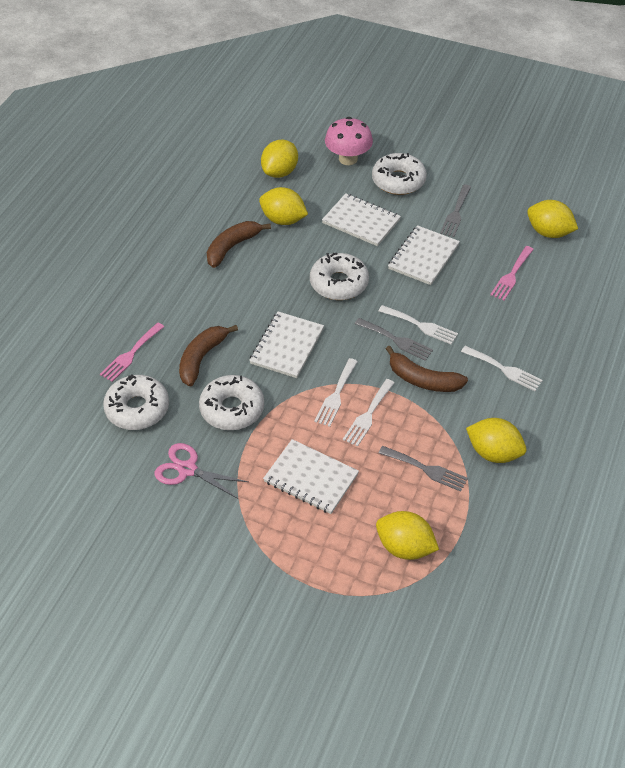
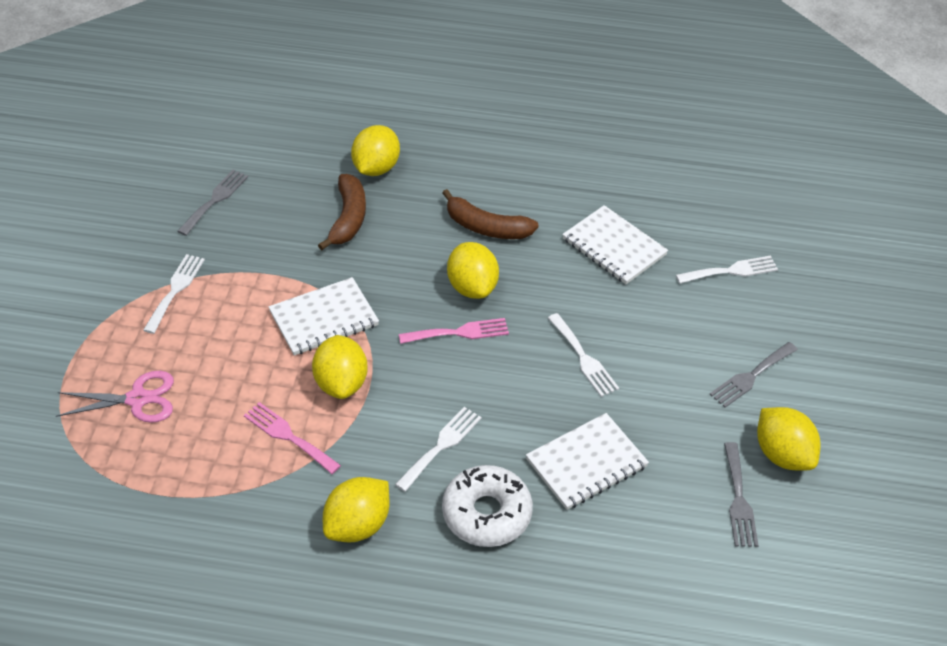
brown banana: 3 -> 2
pink mushroom: 1 -> 0
white donut: 4 -> 1
white notebook: 4 -> 3

